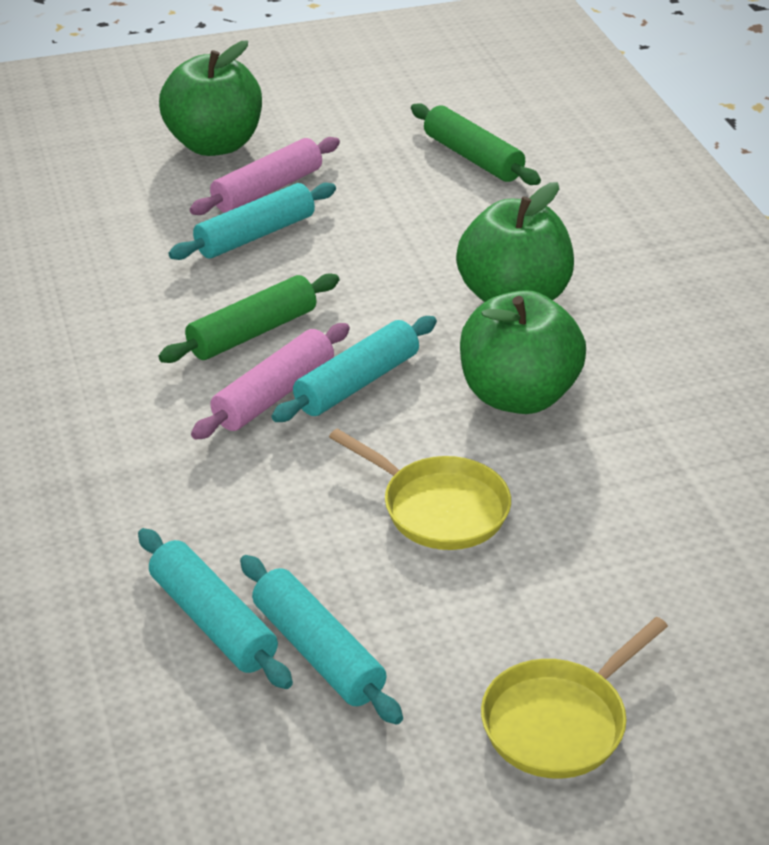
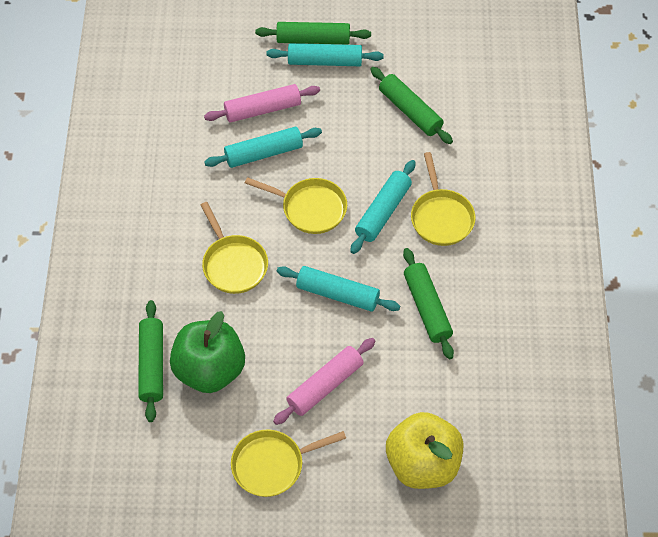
green apple: 3 -> 1
green rolling pin: 2 -> 4
yellow apple: 0 -> 1
yellow pan: 2 -> 4

